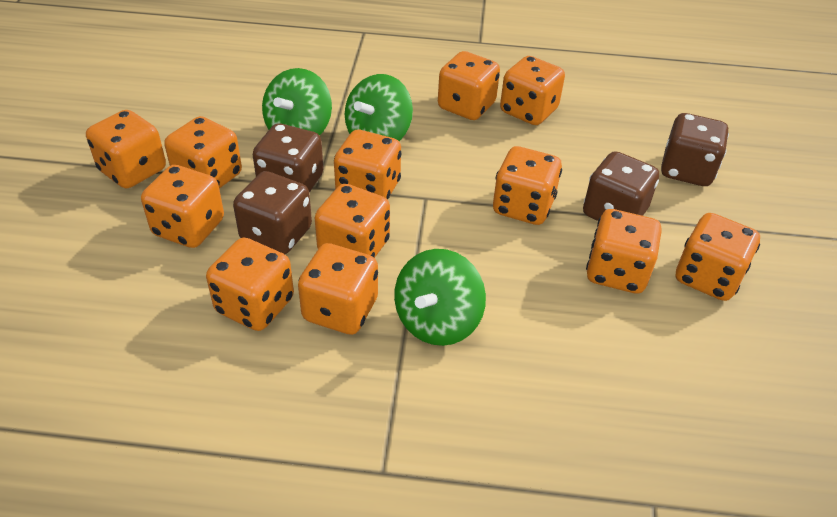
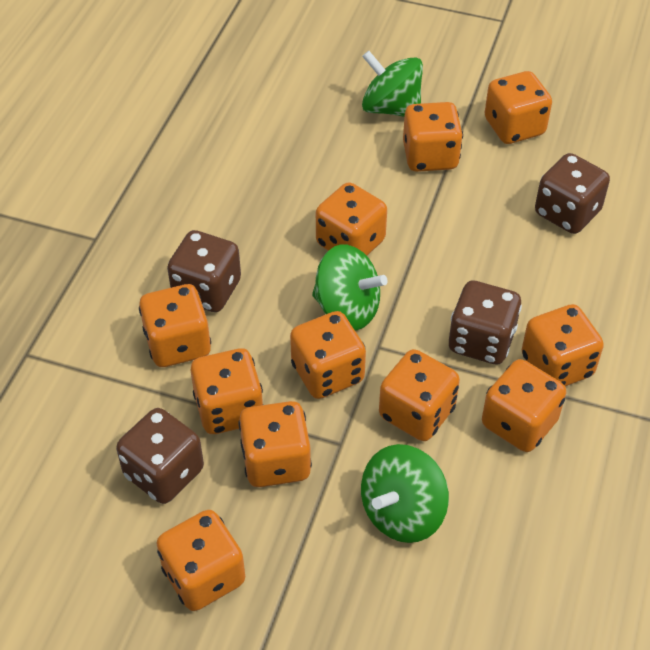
orange dice: 12 -> 11

